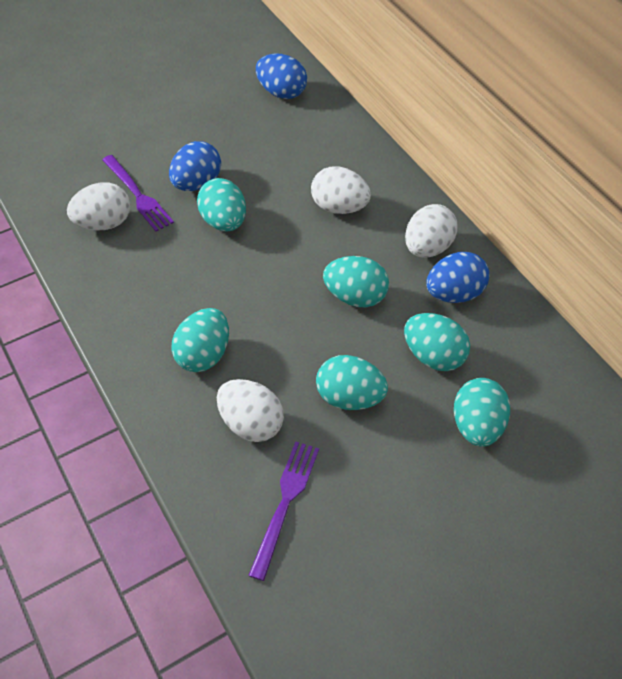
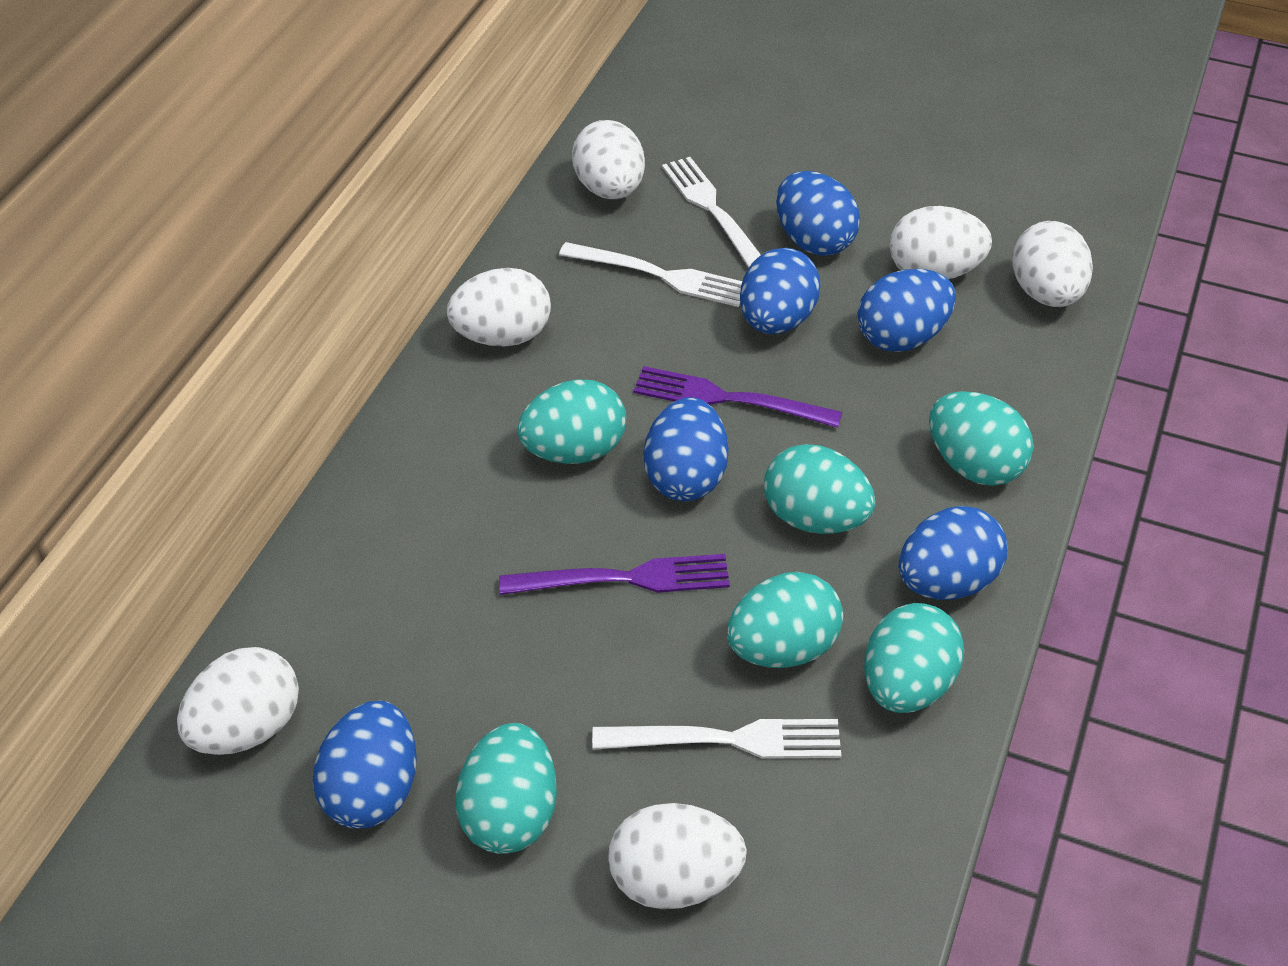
blue egg: 3 -> 6
white egg: 4 -> 6
white fork: 0 -> 3

